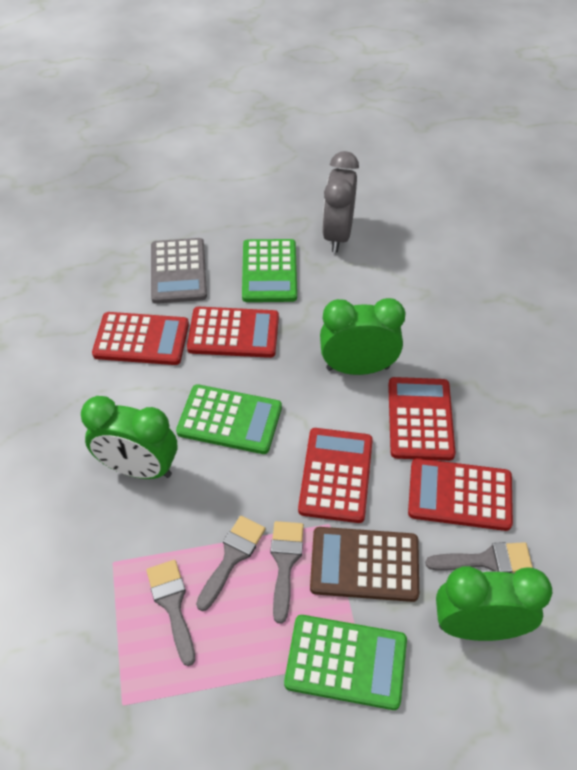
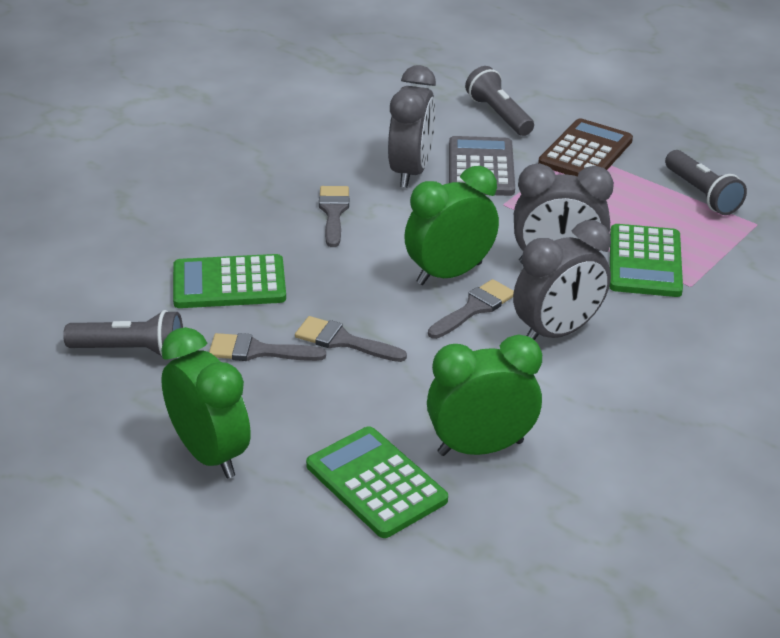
grey clock: 1 -> 3
grey flashlight: 0 -> 3
red calculator: 5 -> 0

